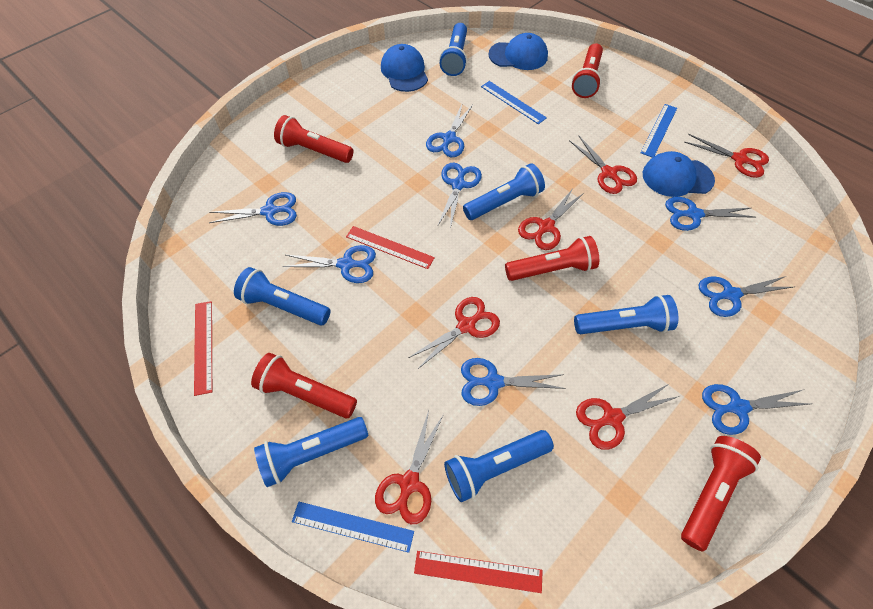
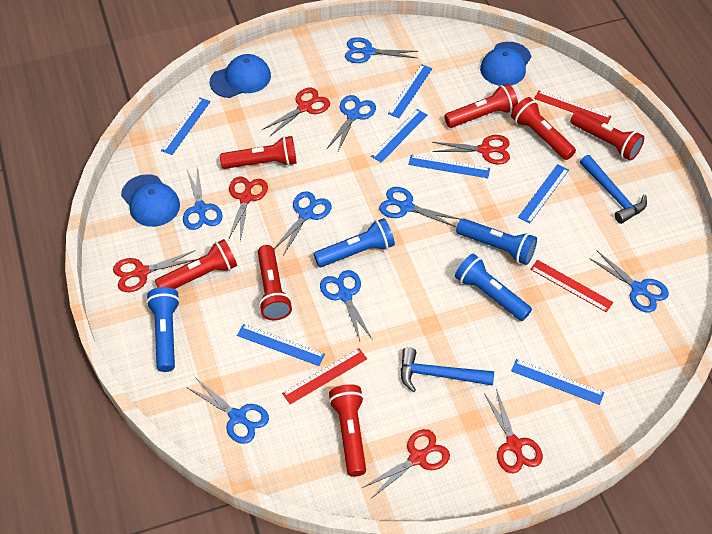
blue flashlight: 6 -> 4
blue hammer: 0 -> 2
blue ruler: 3 -> 7
red flashlight: 5 -> 7

